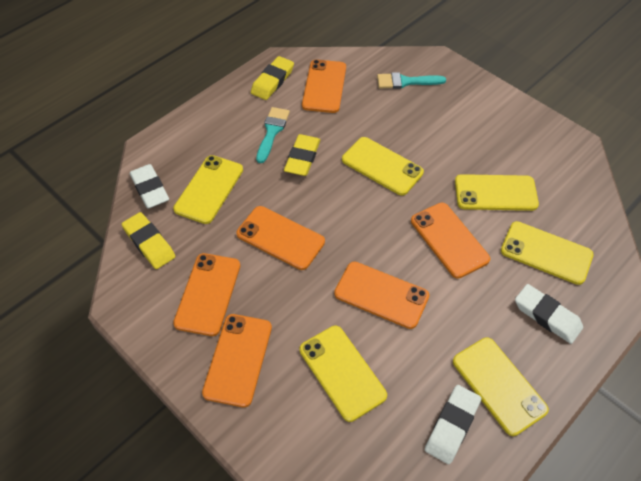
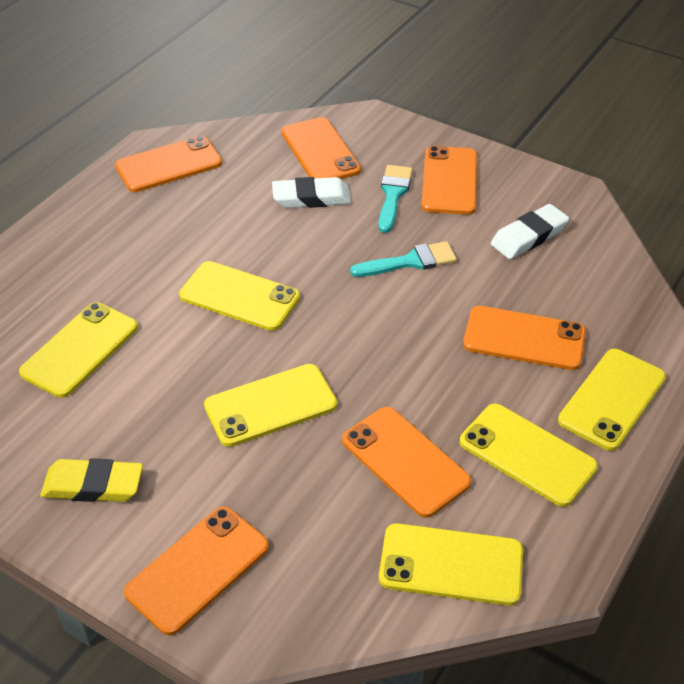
white eraser: 3 -> 2
yellow eraser: 3 -> 1

